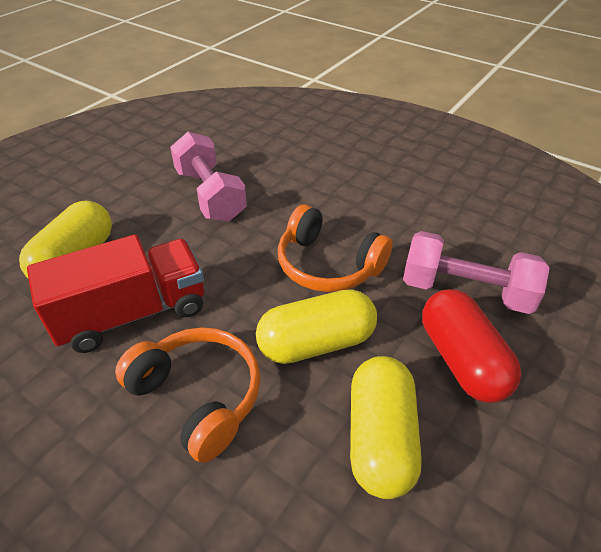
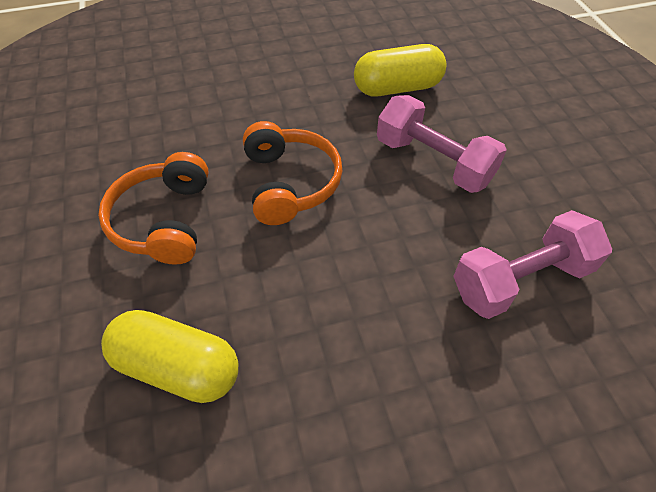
red capsule: 1 -> 0
red truck: 1 -> 0
yellow capsule: 3 -> 2

